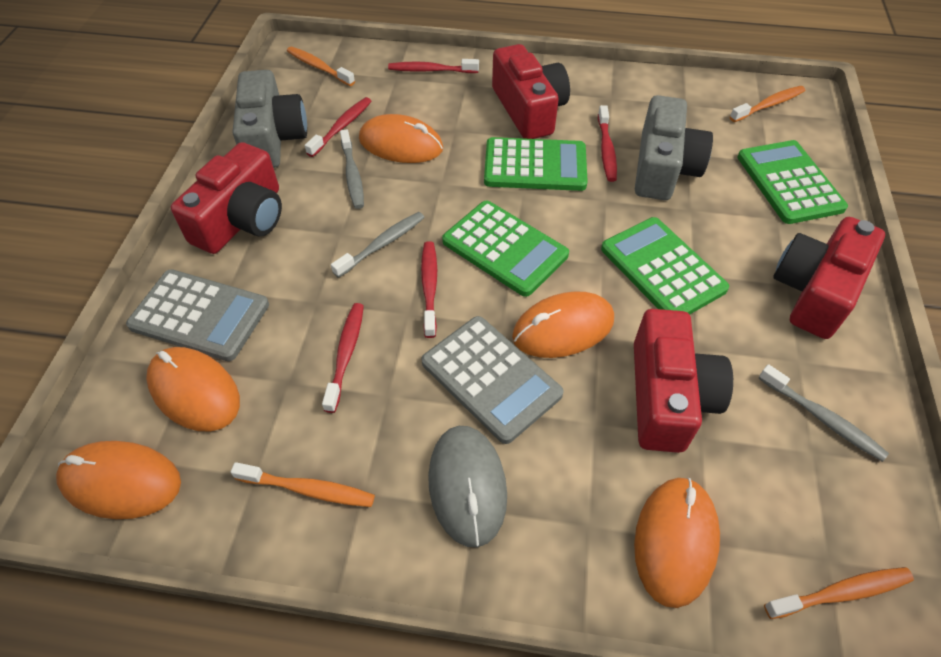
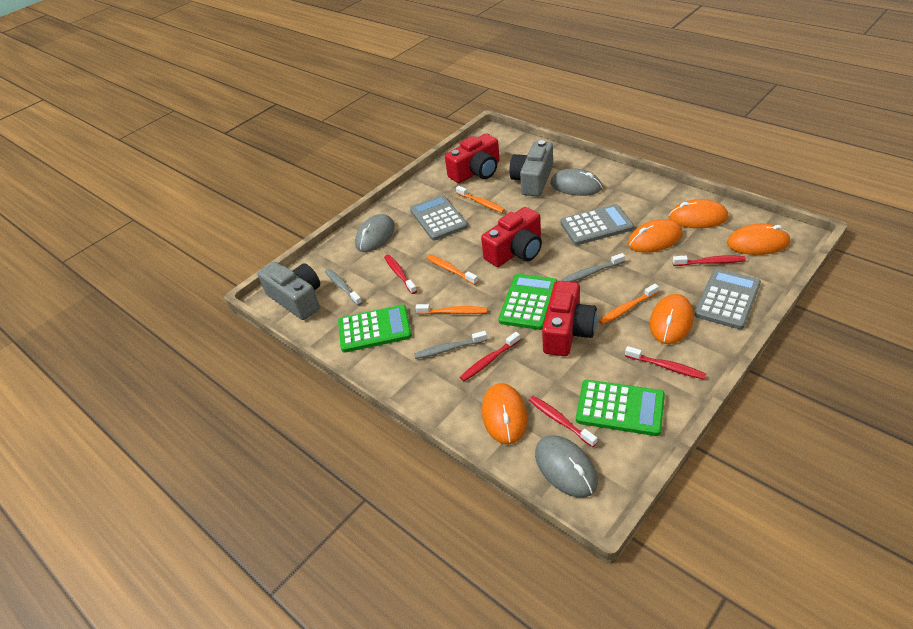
green calculator: 4 -> 3
grey calculator: 2 -> 3
grey mouse: 1 -> 3
red camera: 4 -> 3

